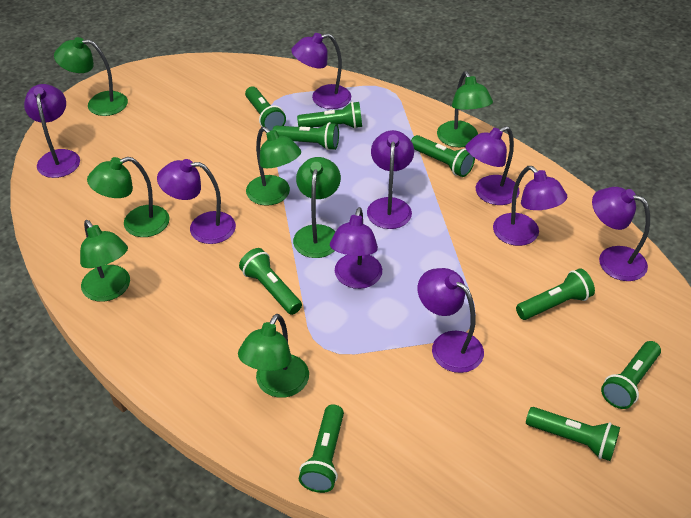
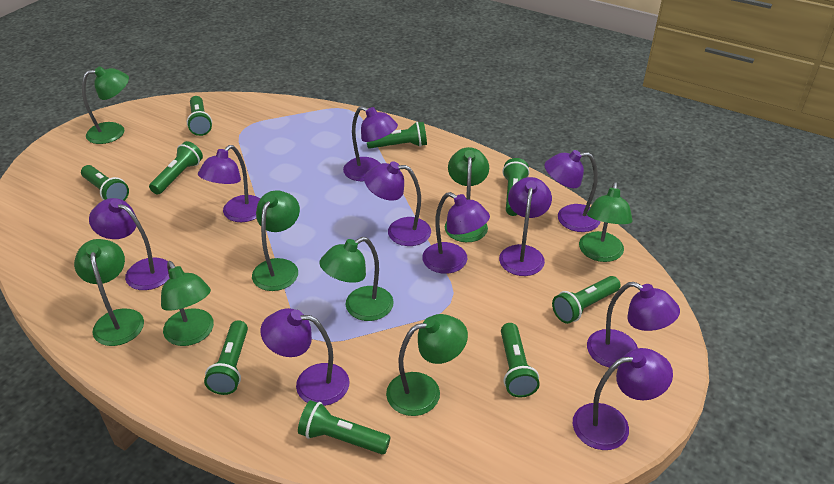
green lamp: 7 -> 8
purple lamp: 9 -> 10

